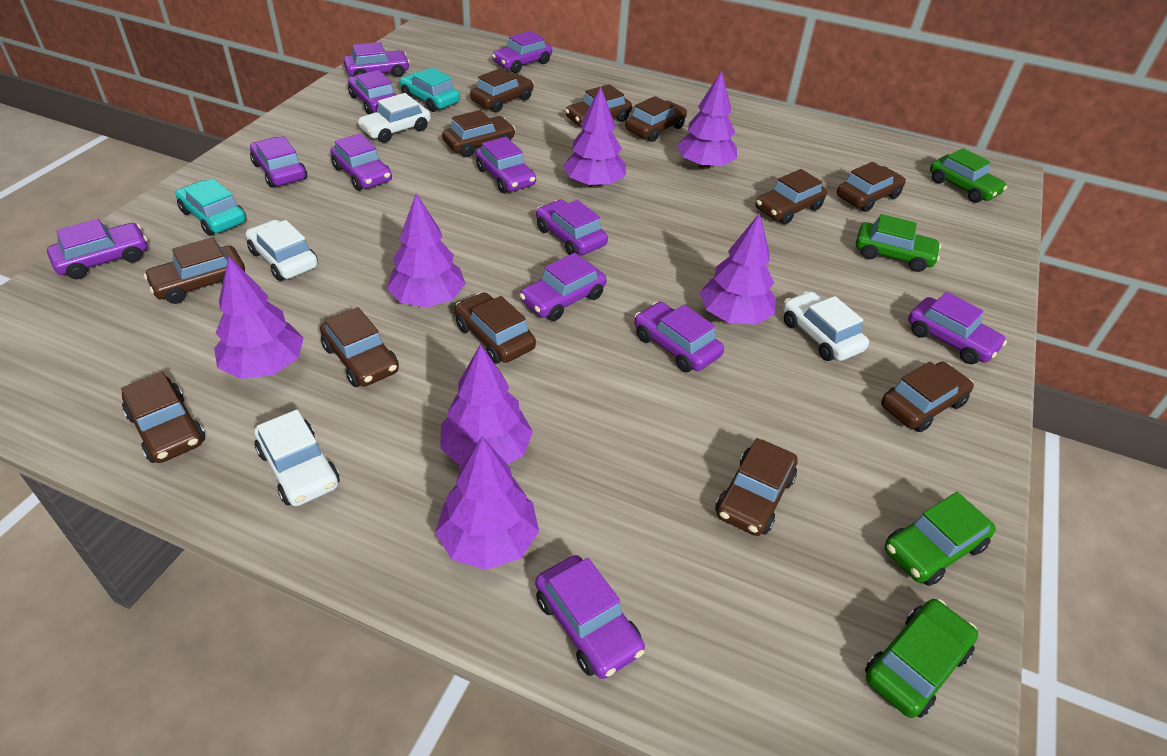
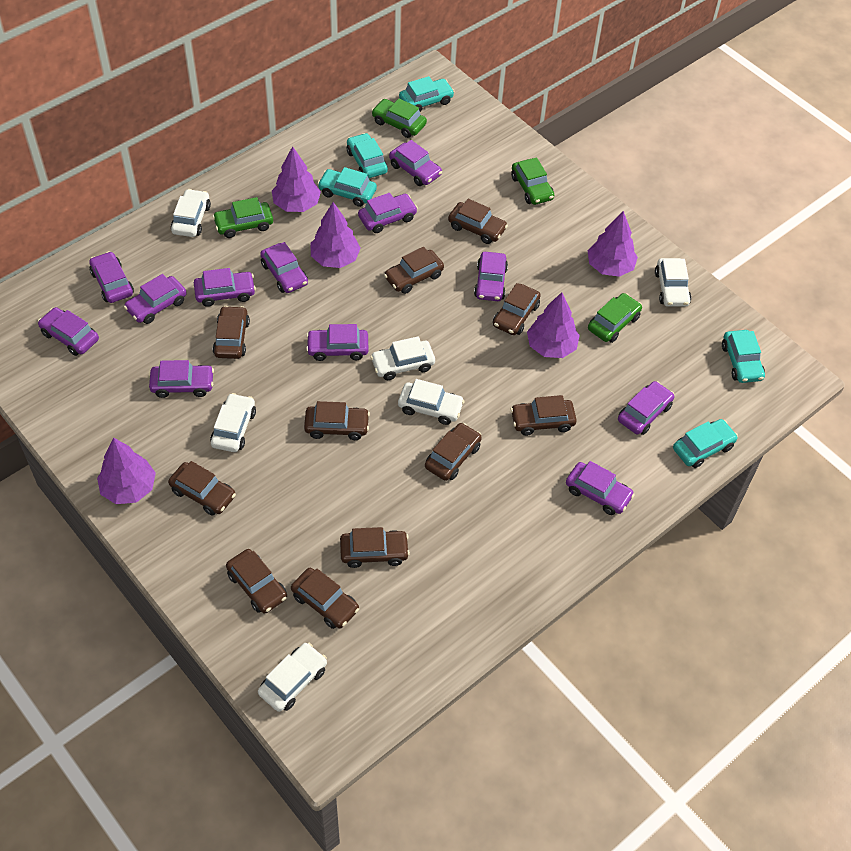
brown car: 12 -> 11
purple tree: 7 -> 5
turquoise car: 2 -> 5
white car: 4 -> 6

